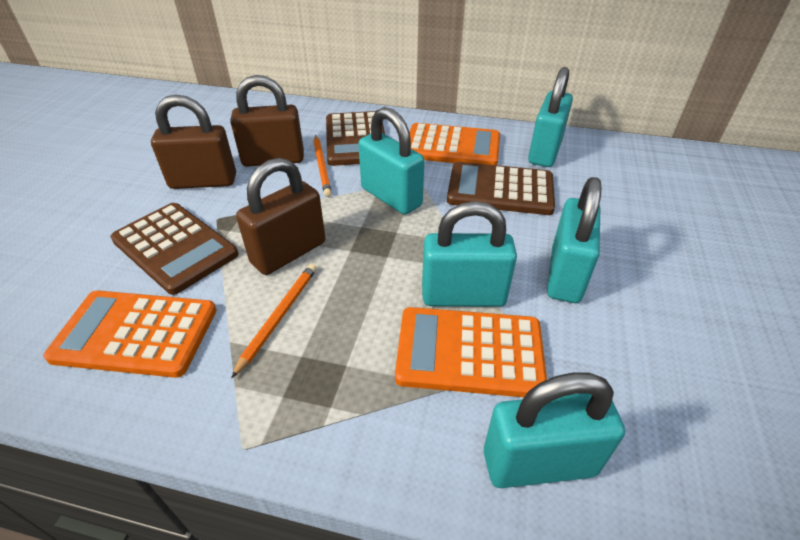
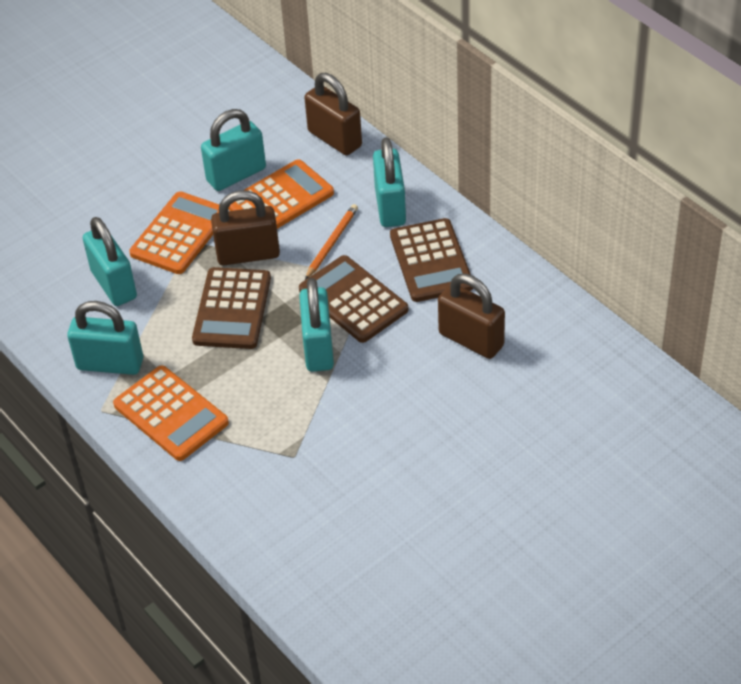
orange pencil: 2 -> 1

